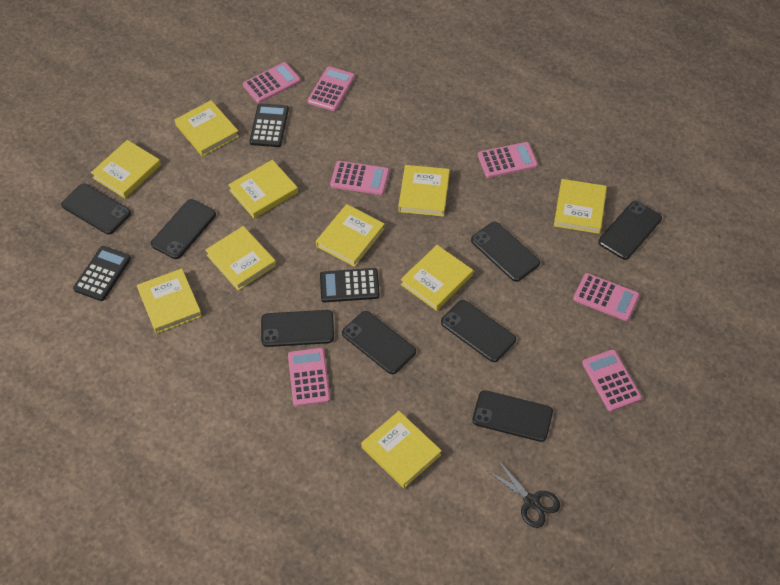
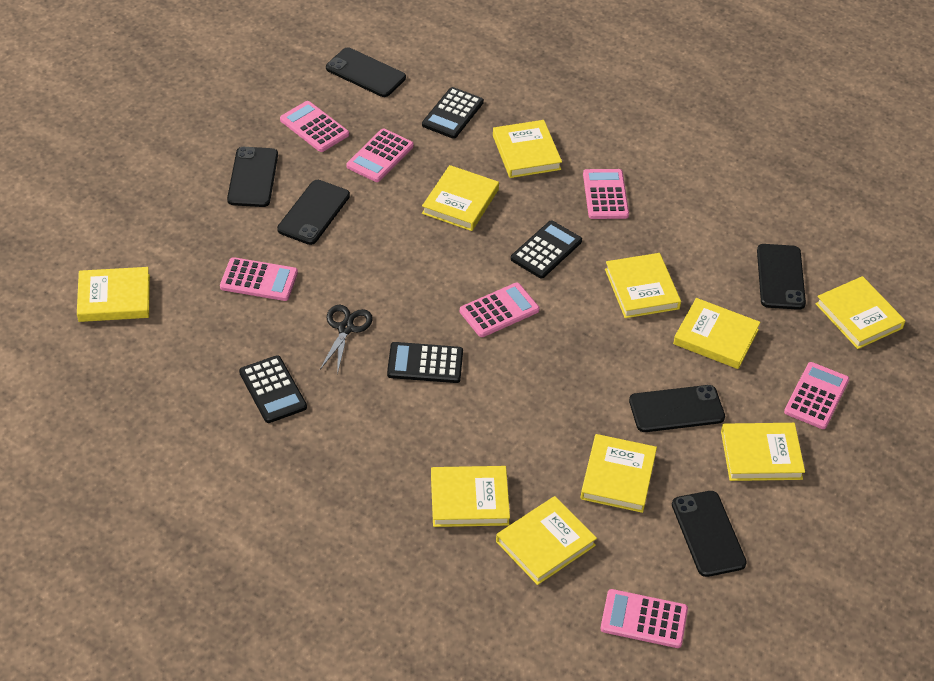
black calculator: 3 -> 4
black phone: 8 -> 6

